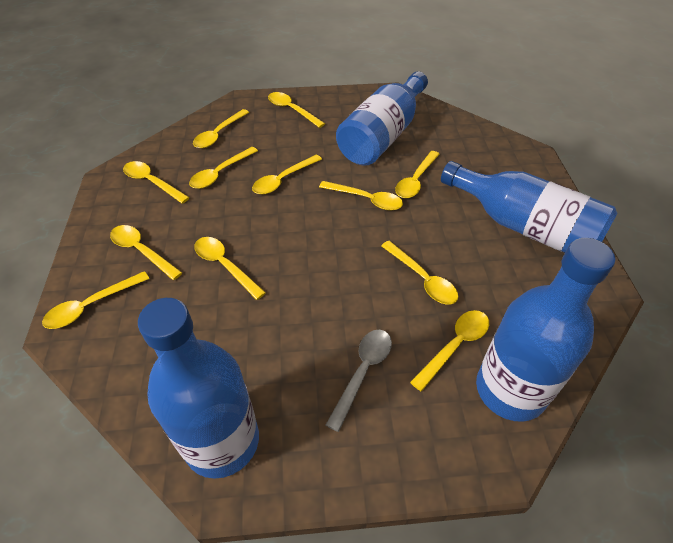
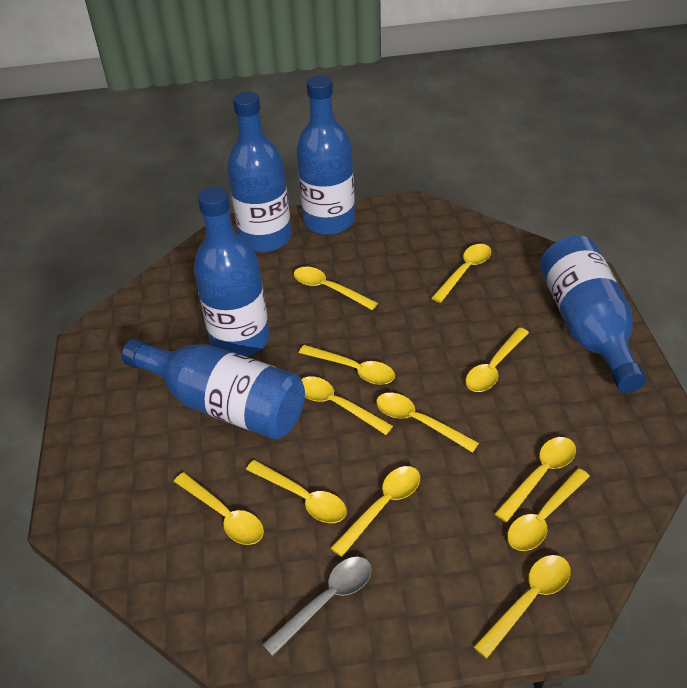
blue bottle: 4 -> 5

